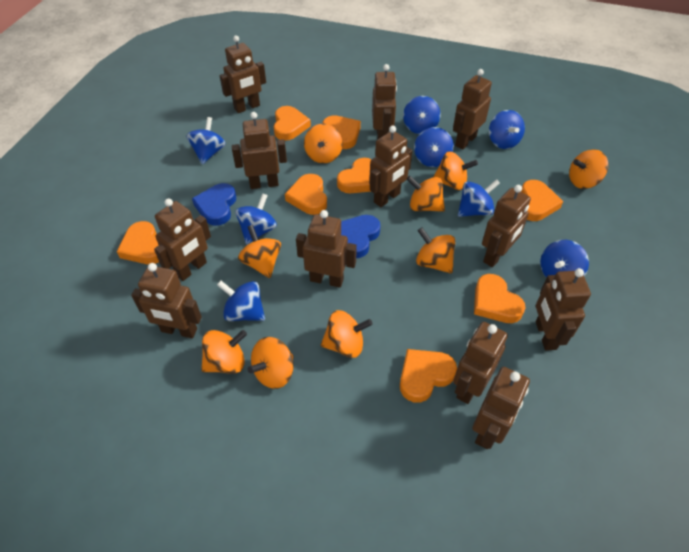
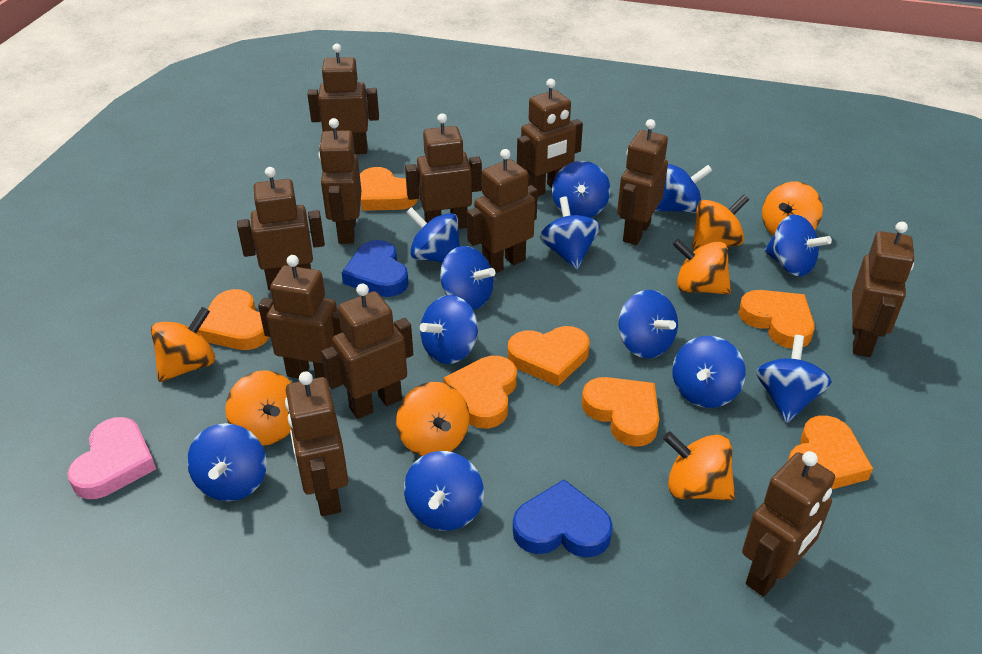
blue spinning top: 8 -> 12
orange heart: 8 -> 7
orange spinning top: 9 -> 7
pink heart: 0 -> 1

